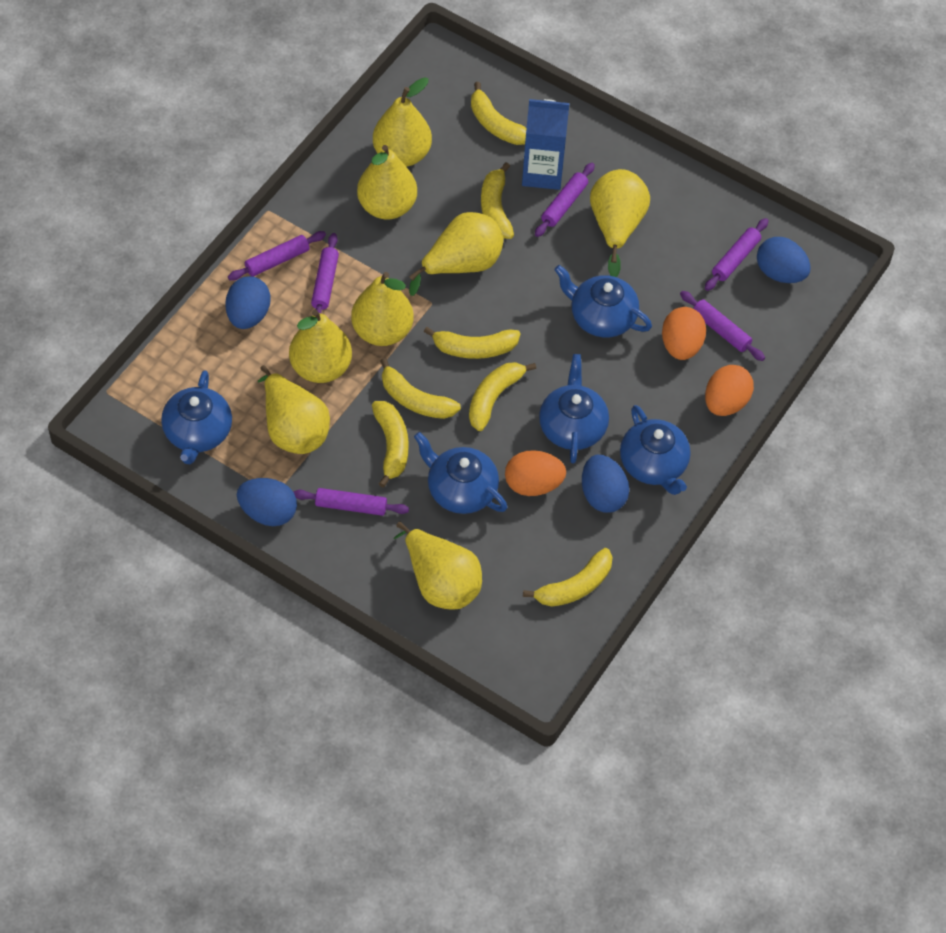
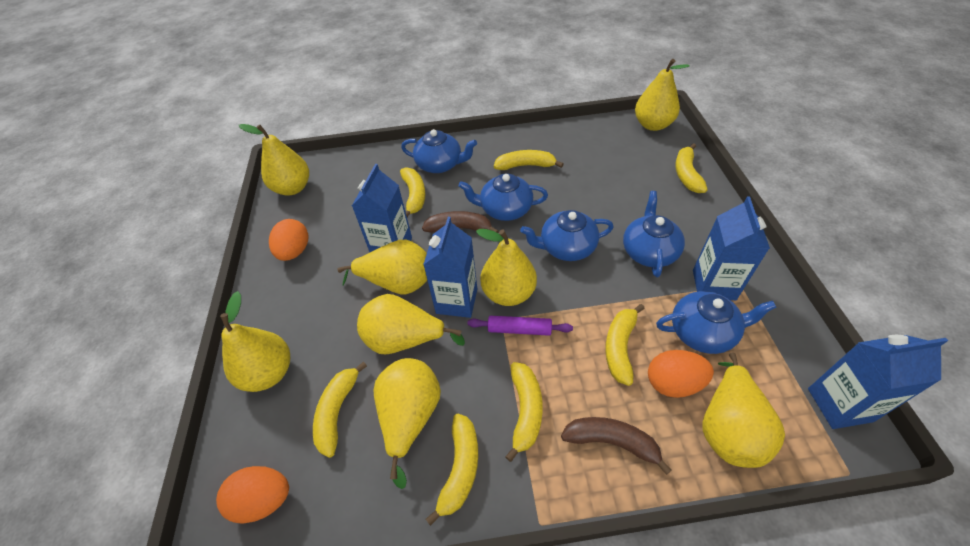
blue carton: 1 -> 4
blue egg: 4 -> 0
brown banana: 0 -> 2
purple rolling pin: 6 -> 1

